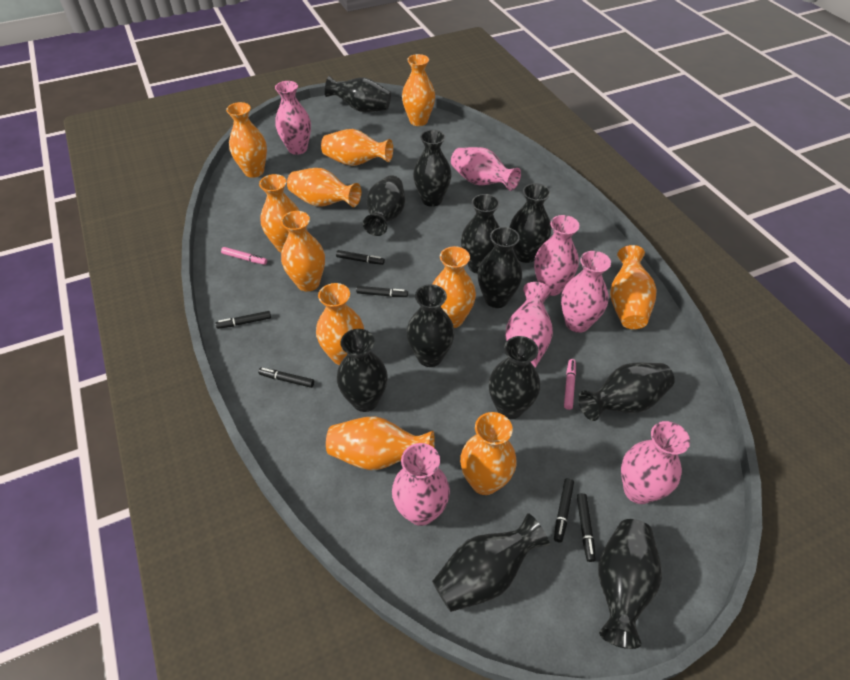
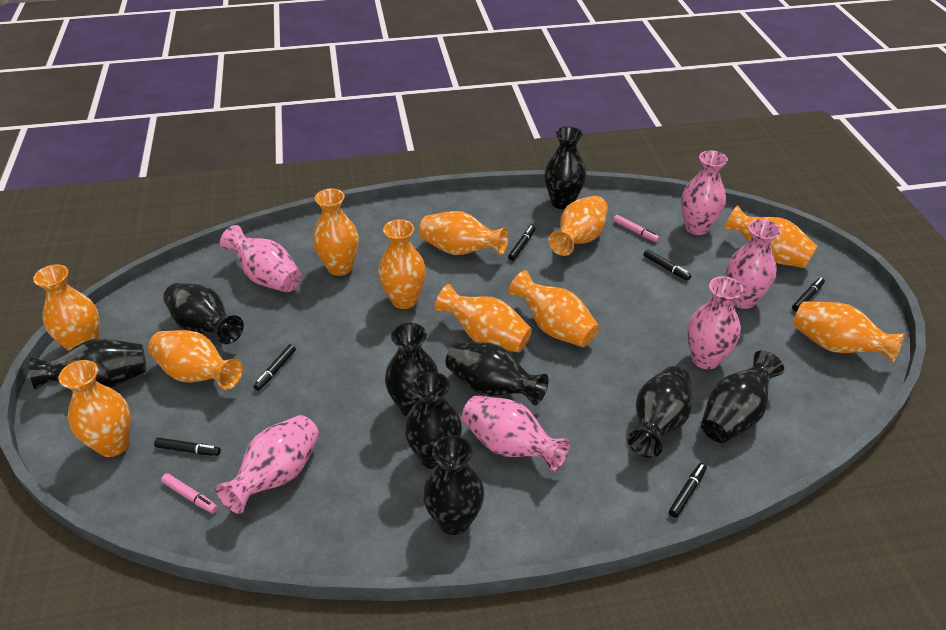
black vase: 12 -> 9
pink vase: 7 -> 6

